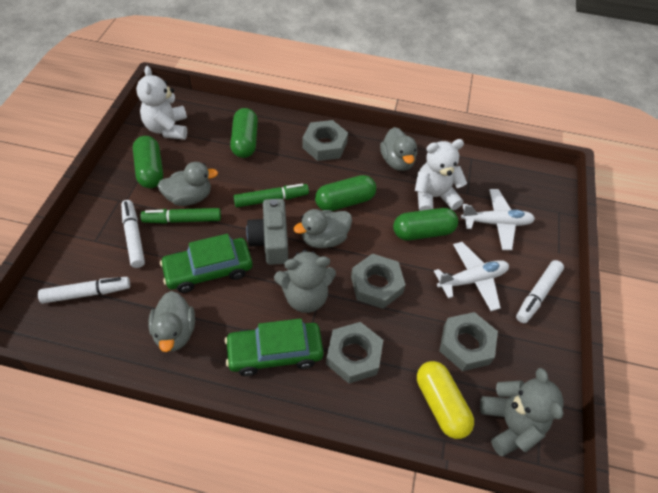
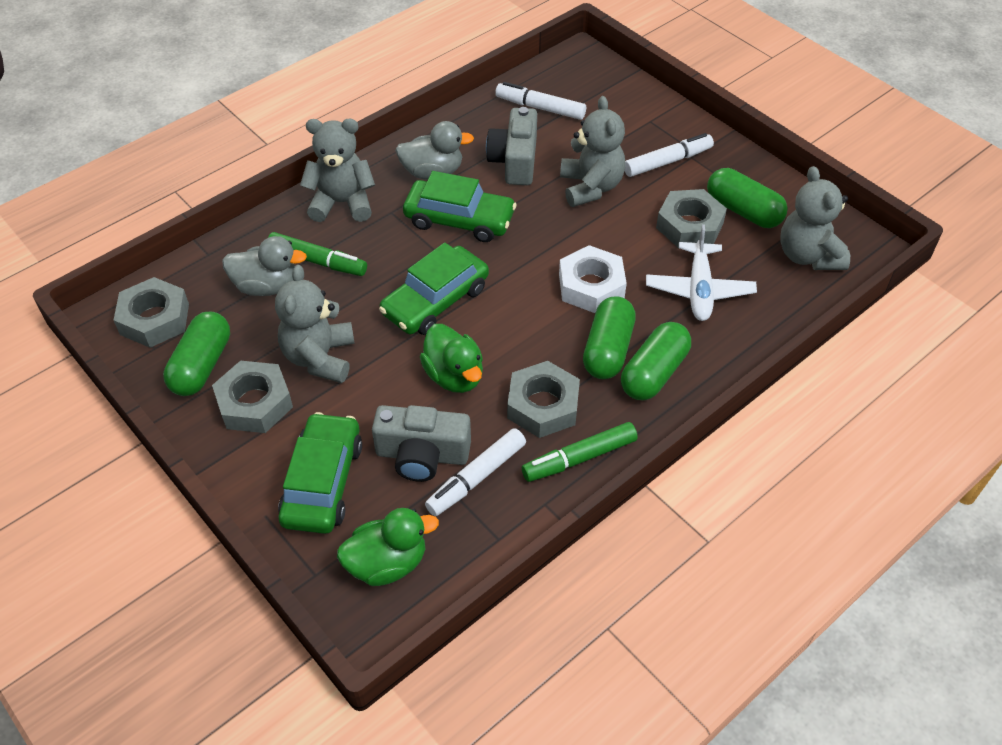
green car: 2 -> 3
green duck: 0 -> 2
grey camera: 1 -> 2
grey duck: 4 -> 2
grey teddy bear: 2 -> 4
white nut: 0 -> 1
white plane: 2 -> 1
white teddy bear: 2 -> 0
yellow capsule: 1 -> 0

